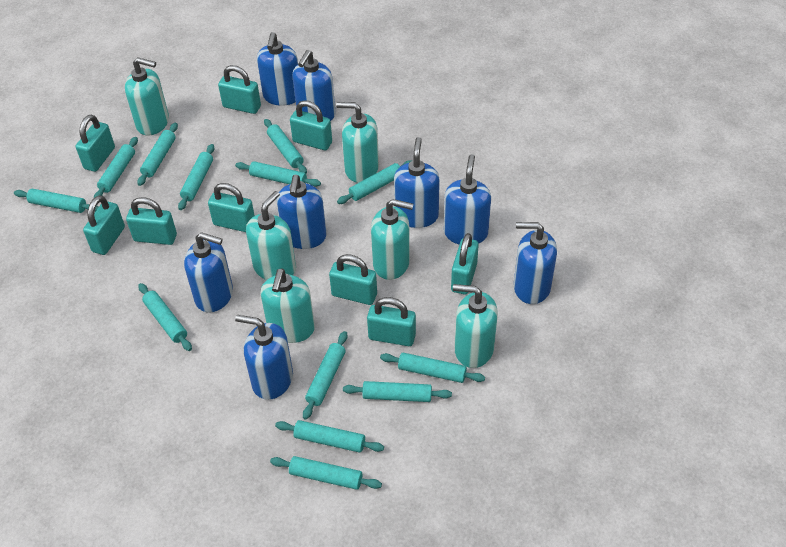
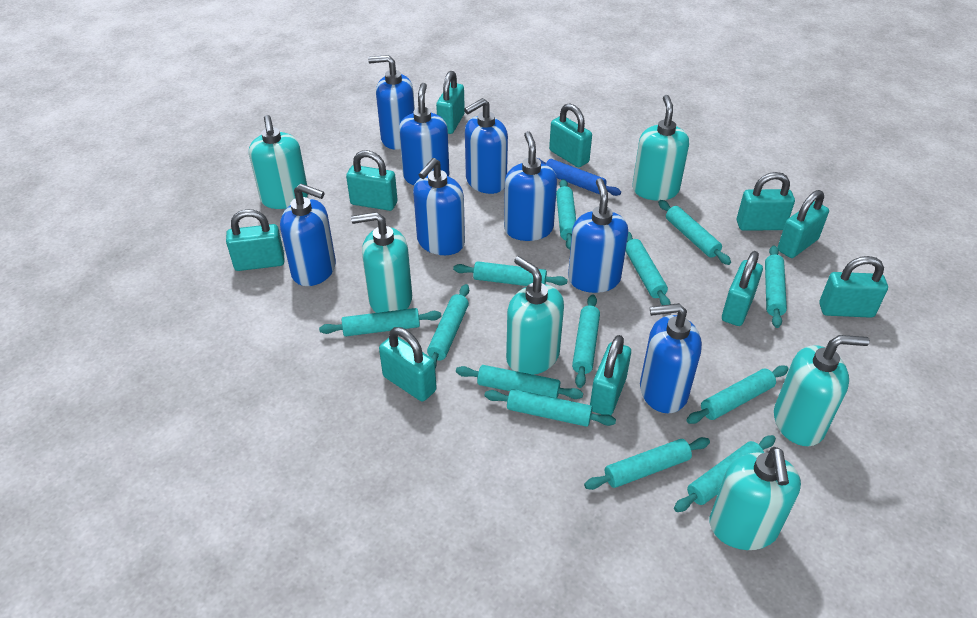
blue rolling pin: 0 -> 1
turquoise padlock: 9 -> 10

